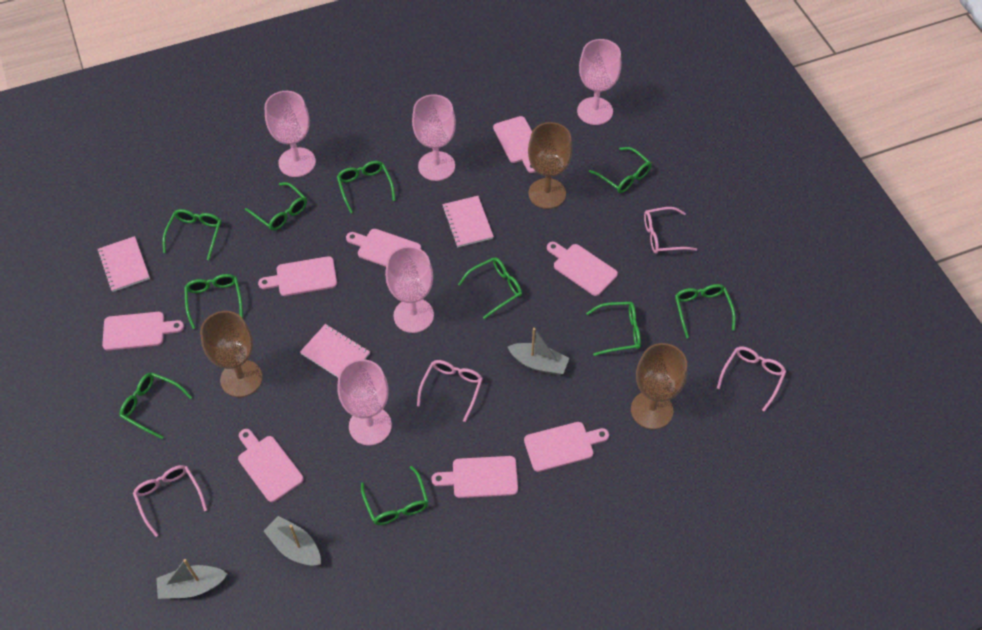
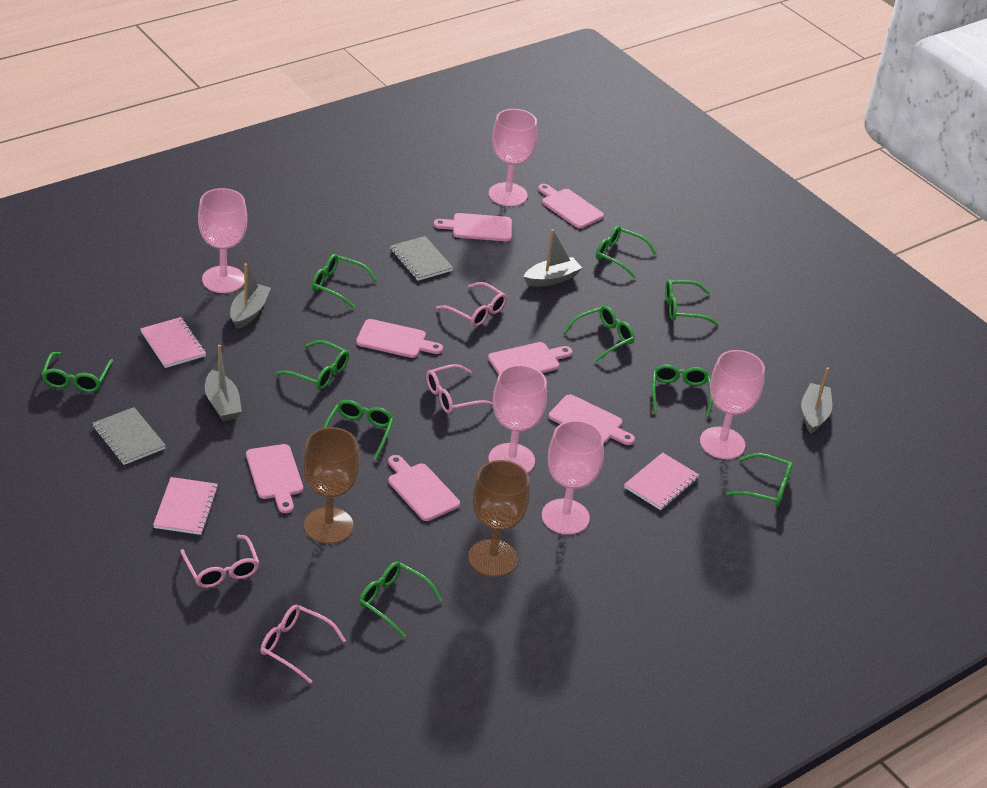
brown goblet: 3 -> 2
grey boat: 3 -> 4
grey notebook: 0 -> 2
pink cutting board: 8 -> 7

